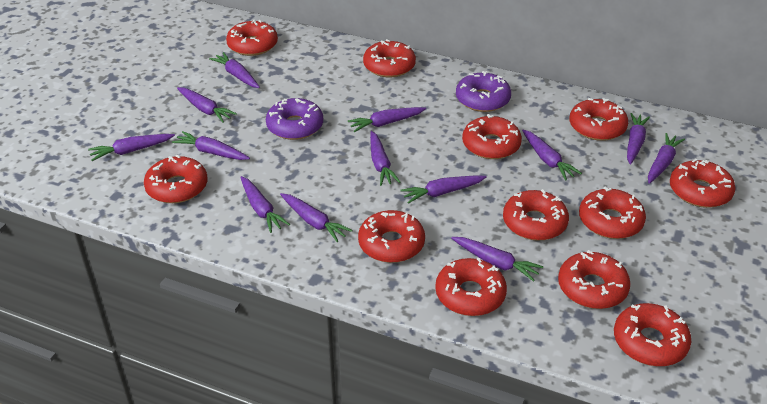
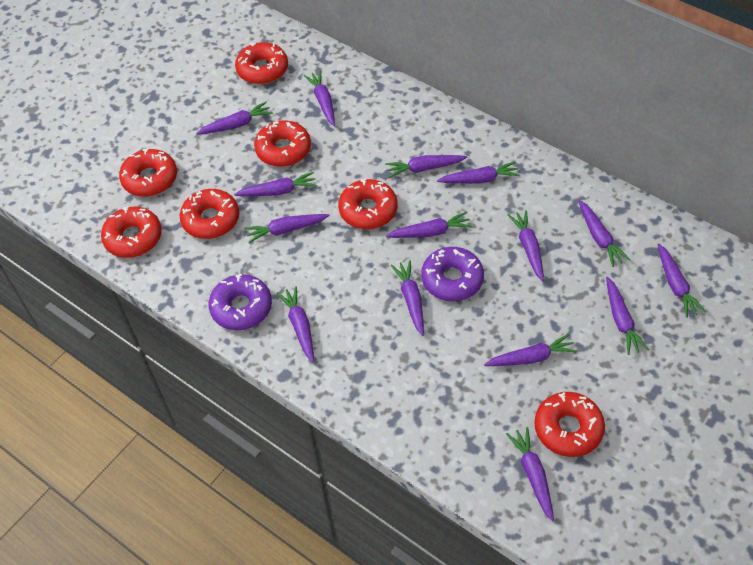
purple carrot: 13 -> 15
red donut: 12 -> 7

